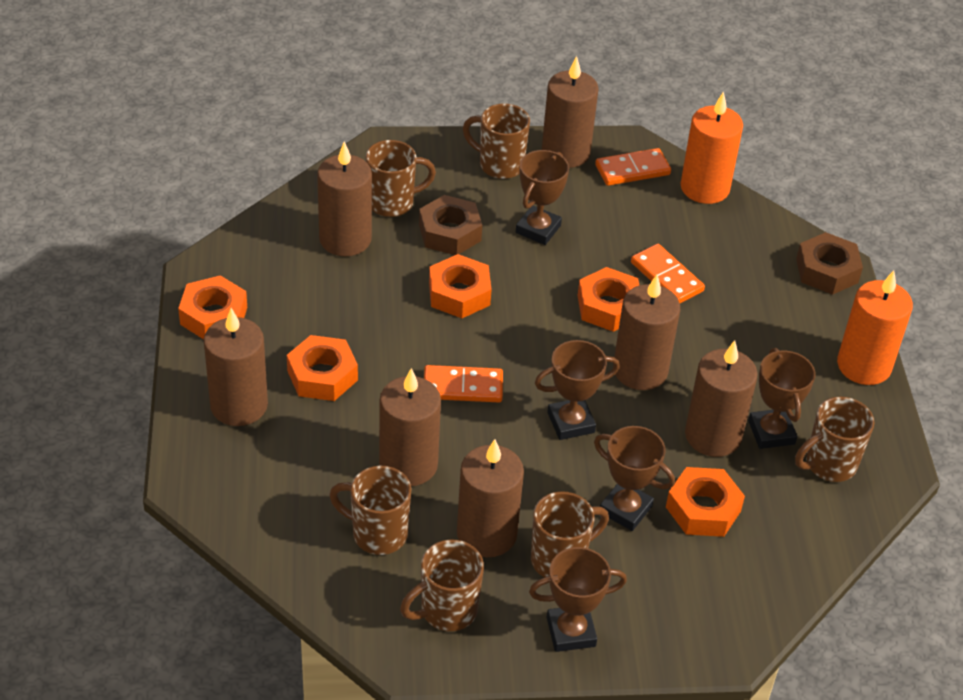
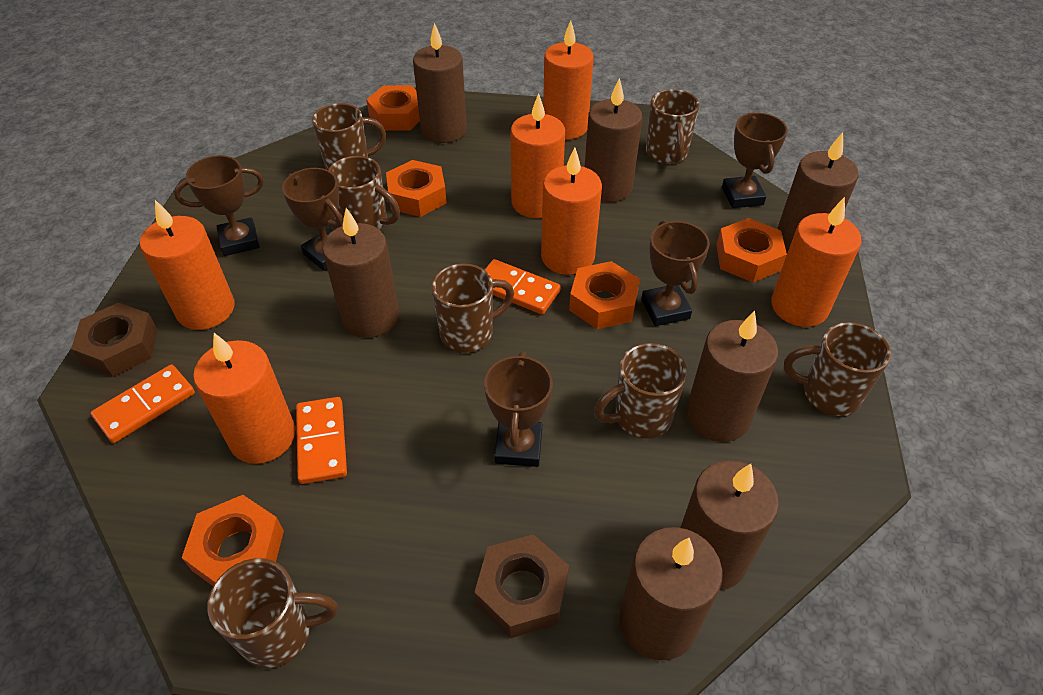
brown mug: 6 -> 7
orange candle: 2 -> 6

